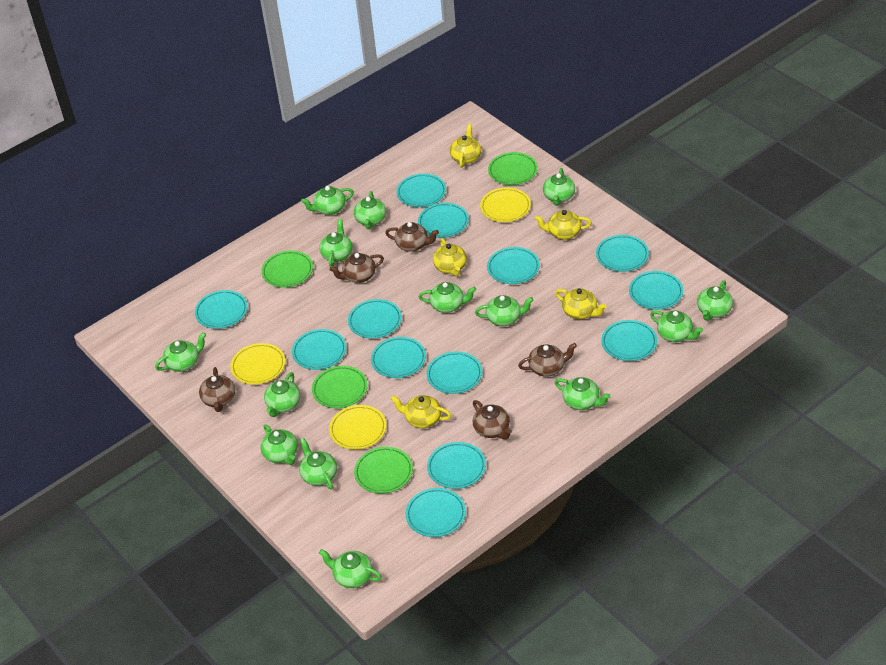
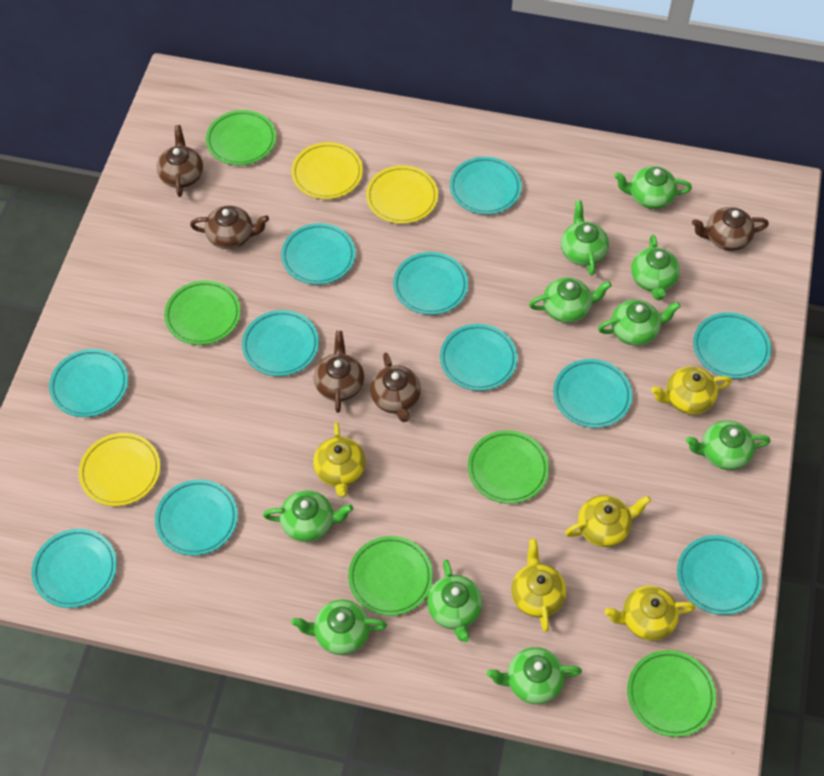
green plate: 4 -> 5
green teapot: 14 -> 10
turquoise plate: 13 -> 11

